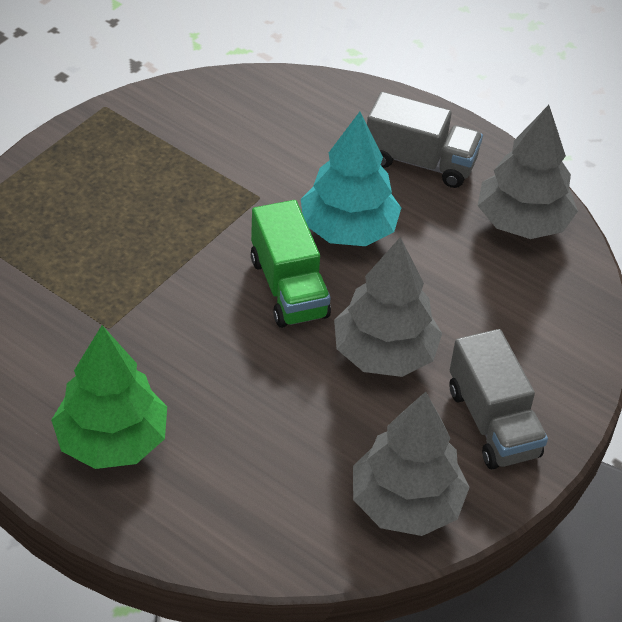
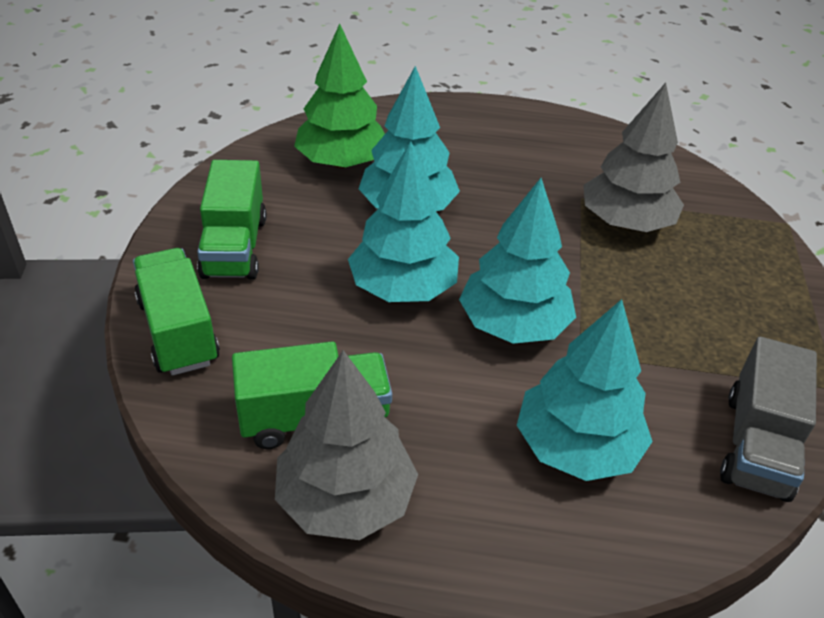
green truck: 1 -> 3
grey tree: 3 -> 2
grey truck: 2 -> 1
turquoise tree: 1 -> 4

